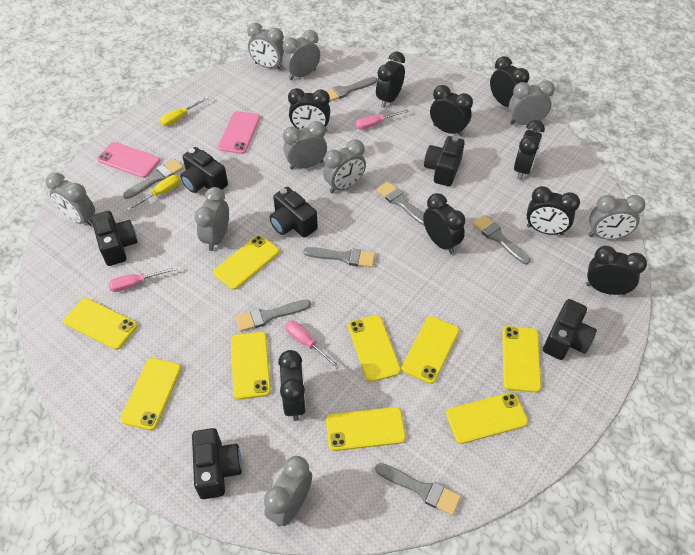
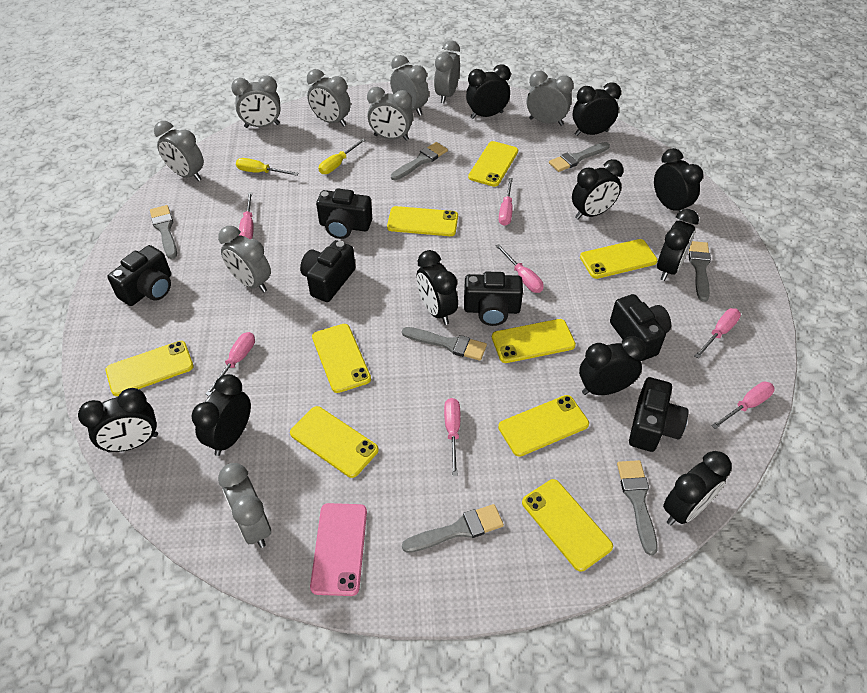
black clock: 9 -> 10
pink phone: 2 -> 1
pink screwdriver: 3 -> 7

